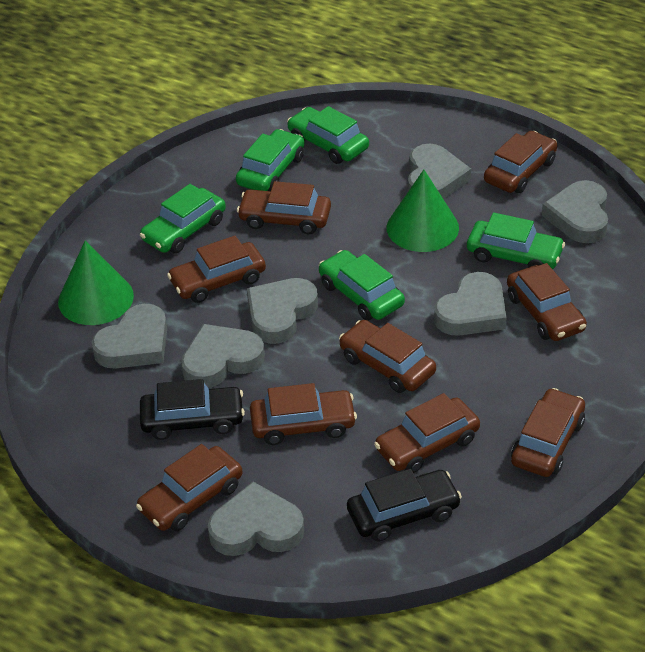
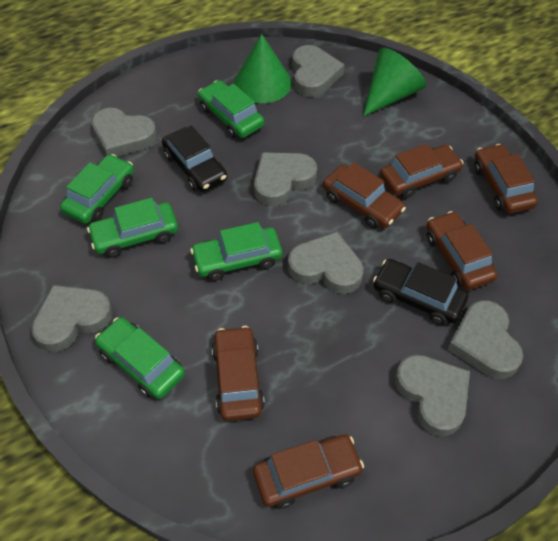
brown car: 9 -> 6

